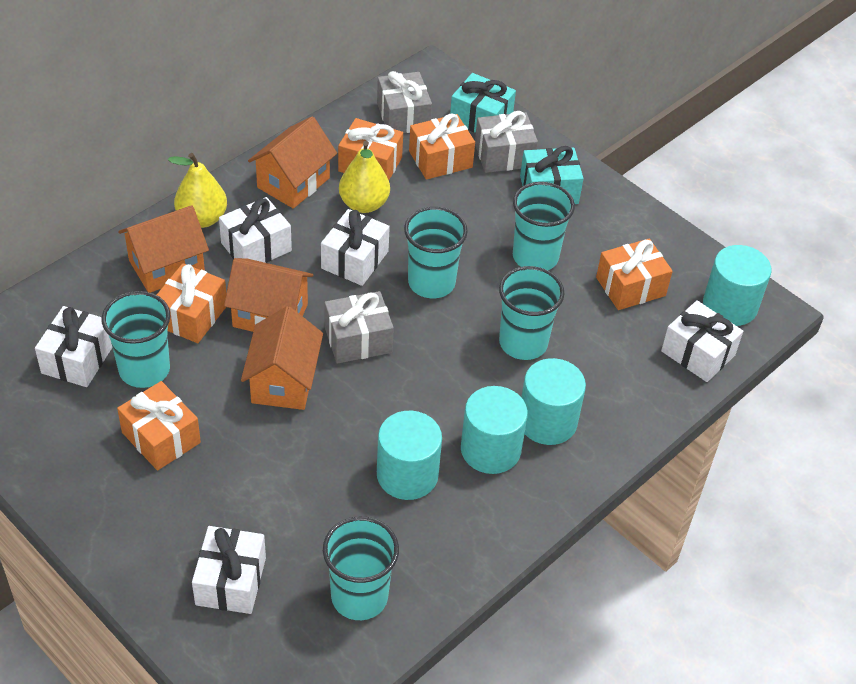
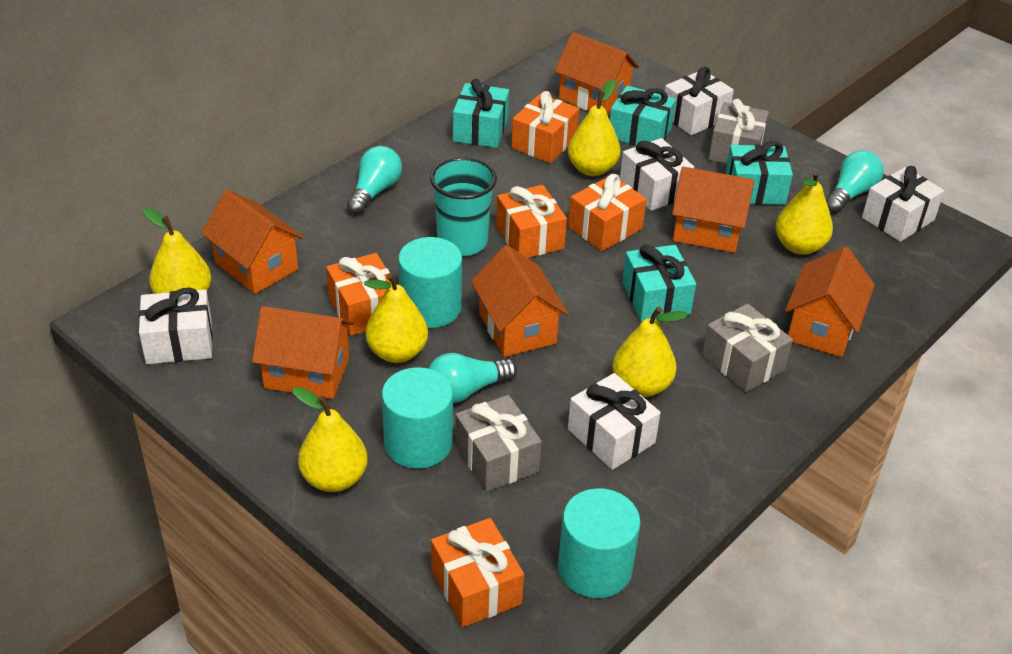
orange house: 4 -> 6
turquoise cup: 5 -> 1
turquoise cylinder: 4 -> 3
turquoise gift: 2 -> 4
turquoise light bulb: 0 -> 3
yellow pear: 2 -> 6

